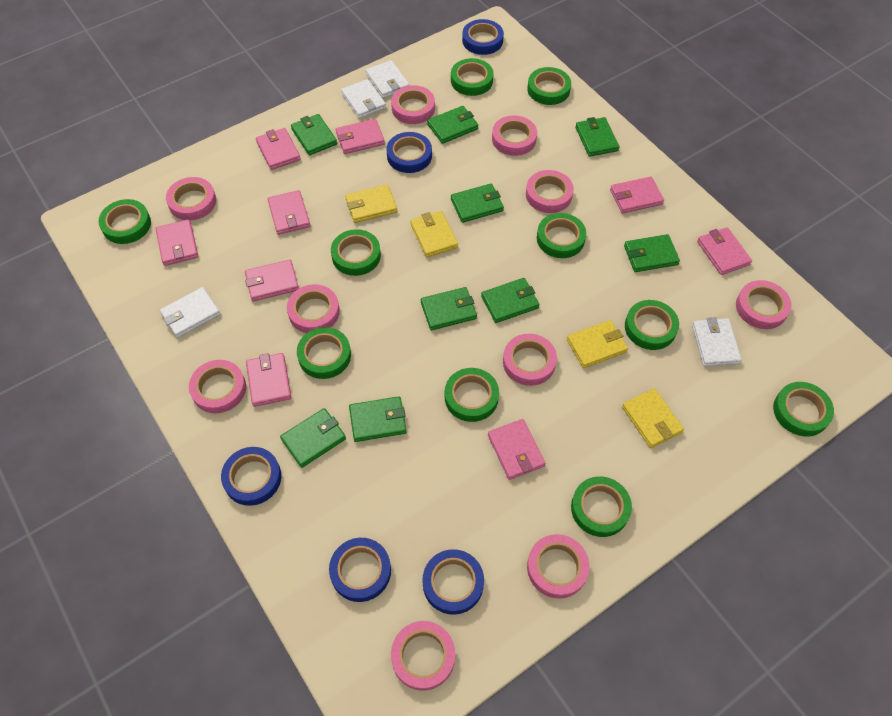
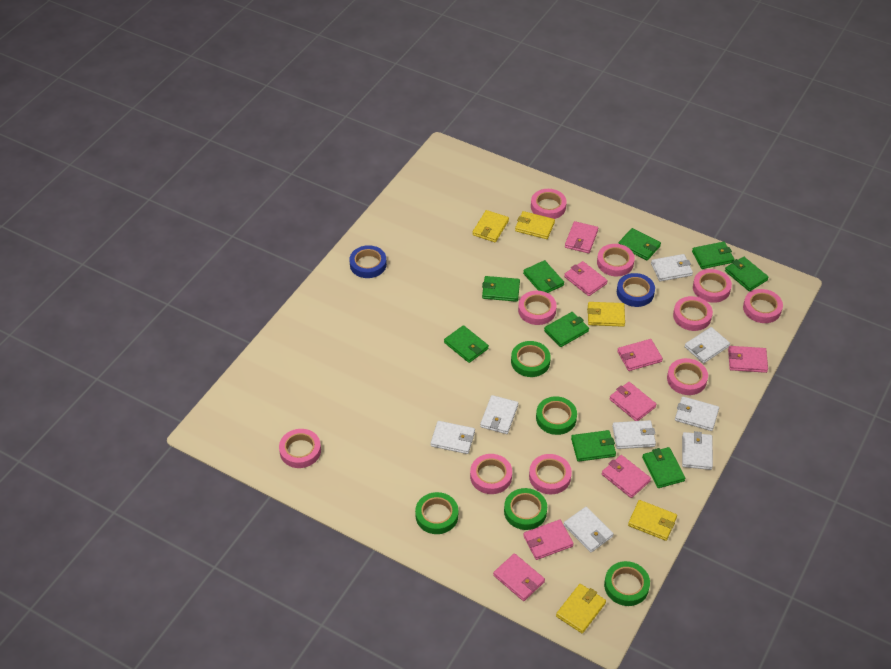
blue tape: 5 -> 2
green tape: 10 -> 5
pink wallet: 9 -> 8
white wallet: 4 -> 8
yellow wallet: 4 -> 5

